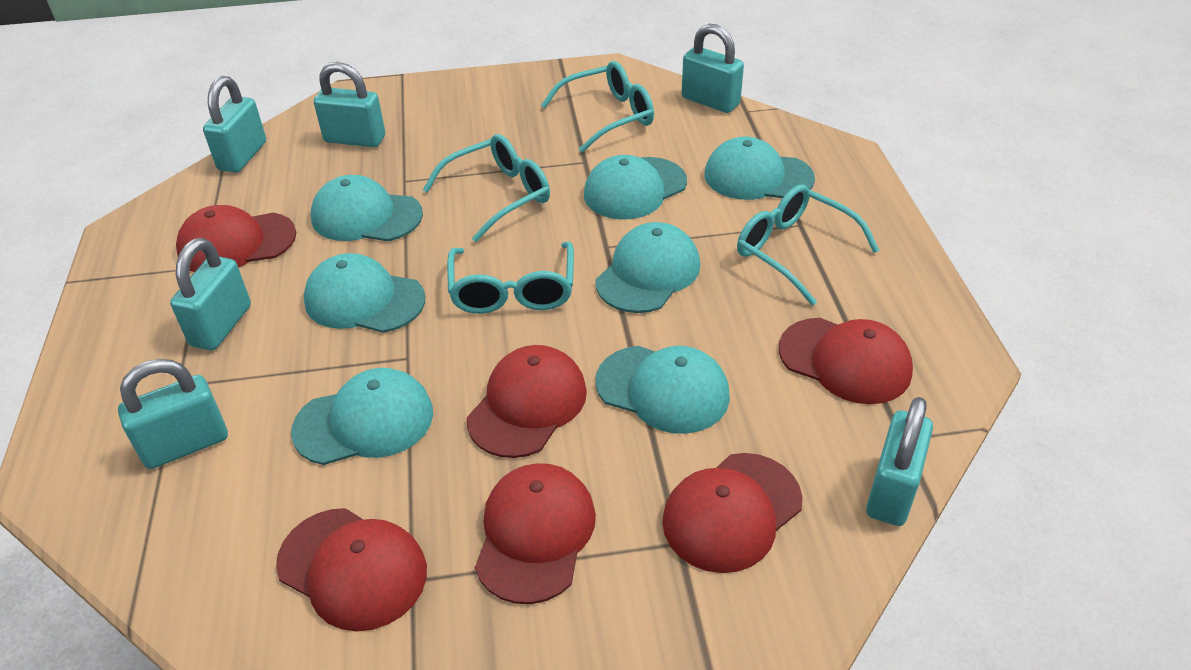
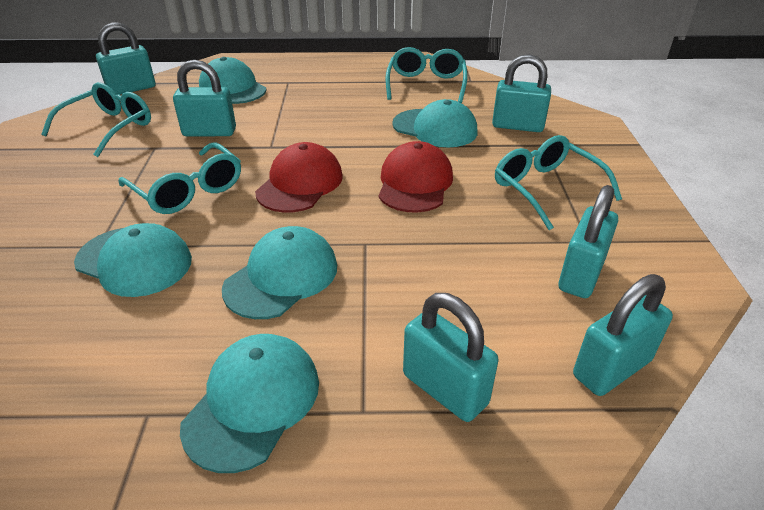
red cap: 6 -> 2
turquoise cap: 7 -> 5

